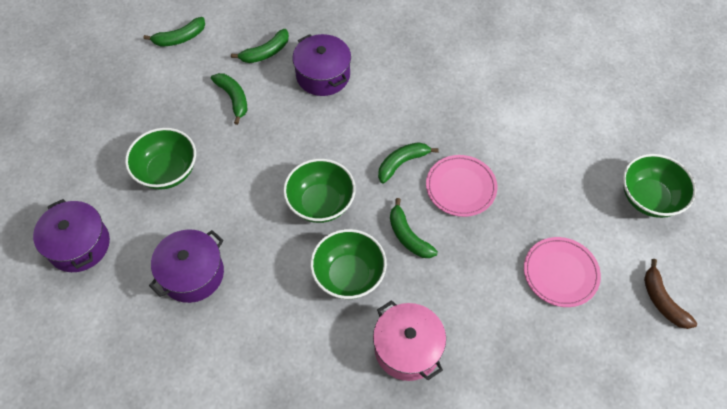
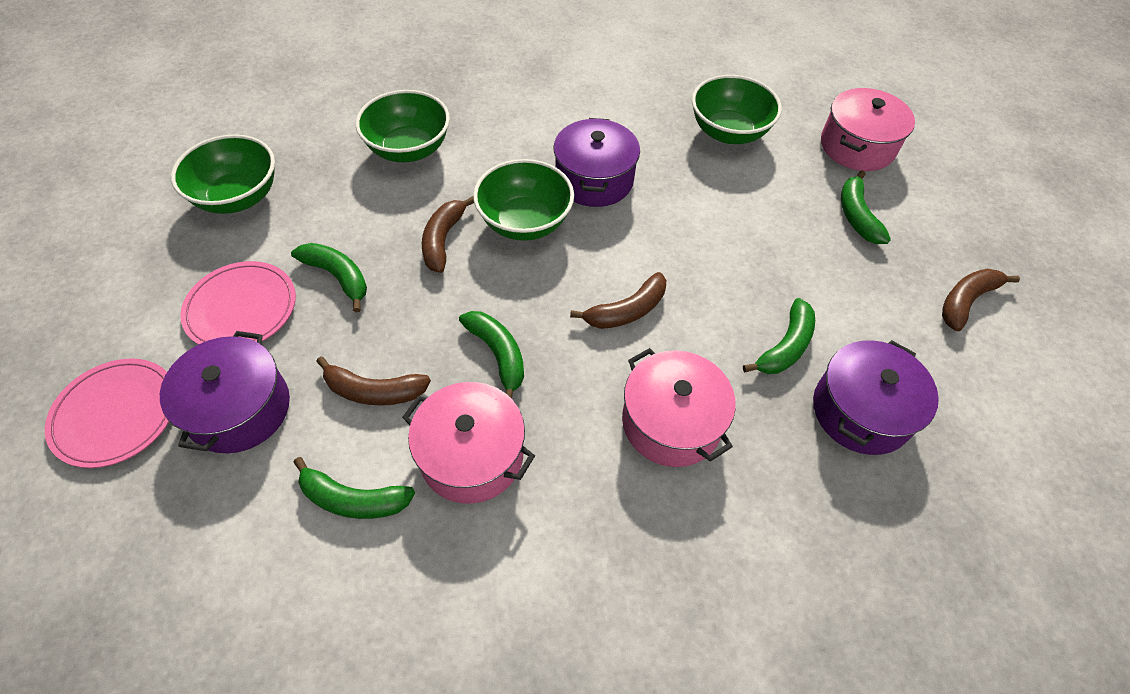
brown banana: 1 -> 4
pink pot: 1 -> 3

